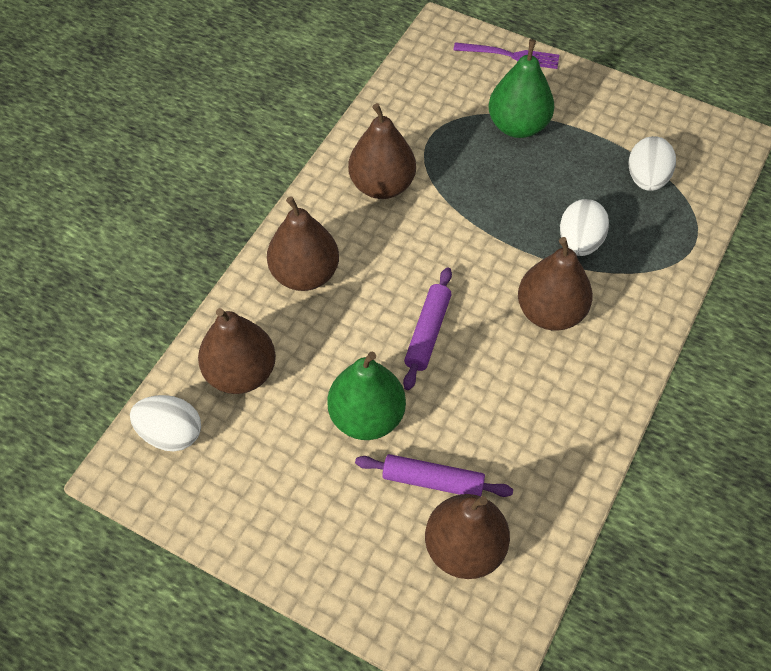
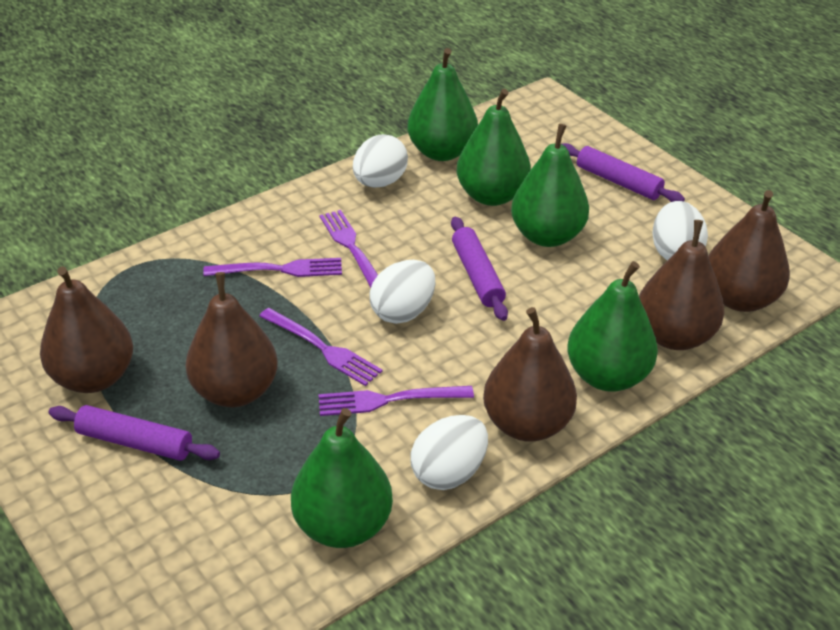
green pear: 2 -> 5
purple fork: 1 -> 4
purple rolling pin: 2 -> 3
white egg: 3 -> 4

